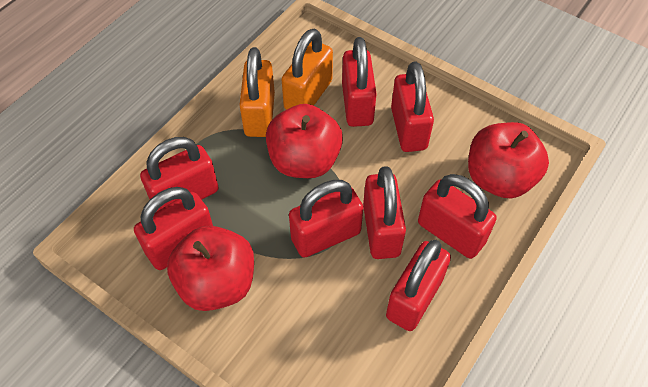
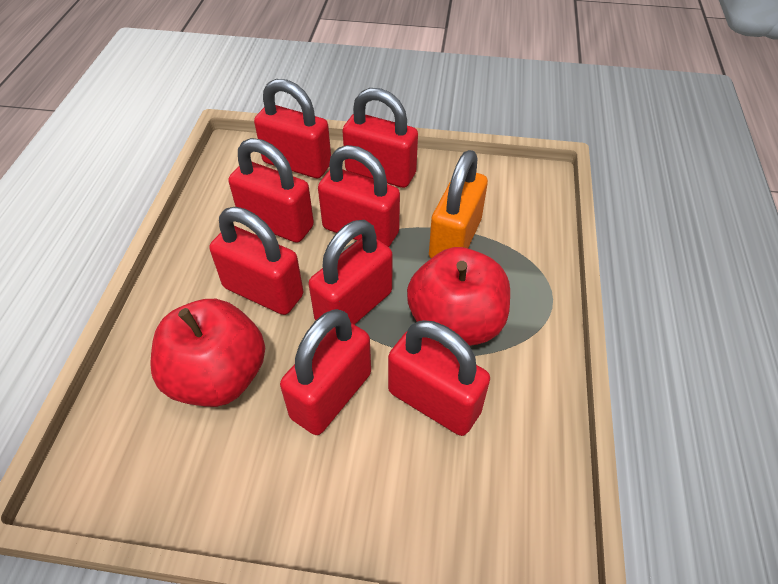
orange padlock: 2 -> 1
red apple: 3 -> 2

